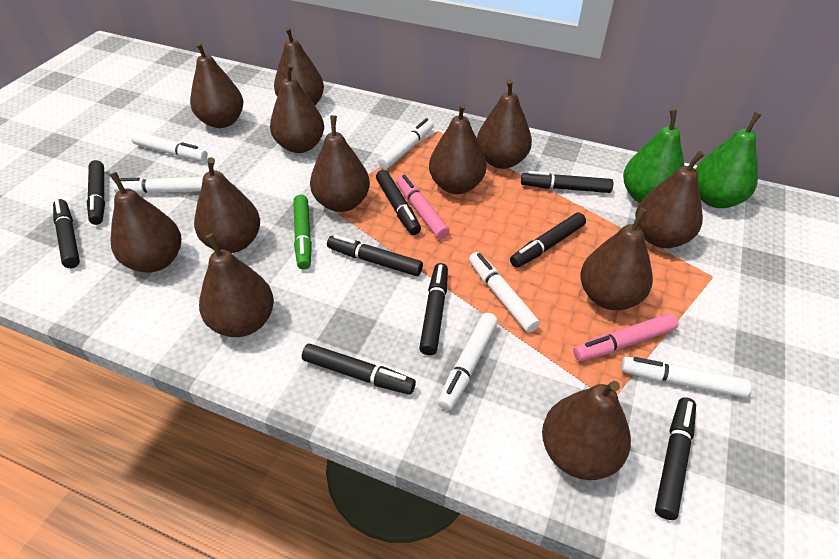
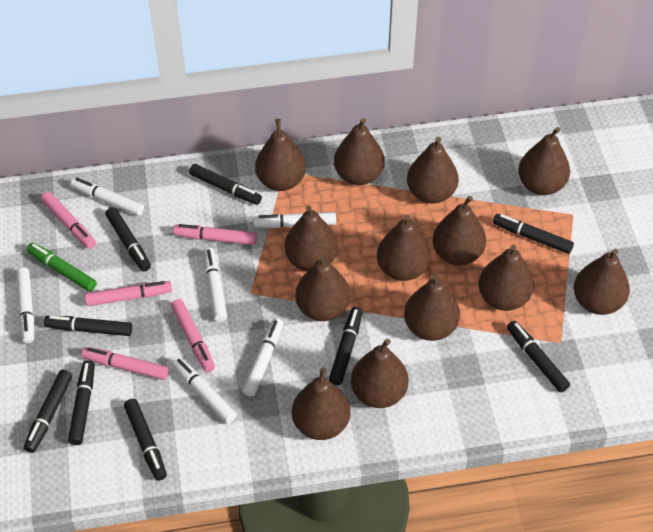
brown pear: 12 -> 13
green pear: 2 -> 0
pink marker: 2 -> 5

